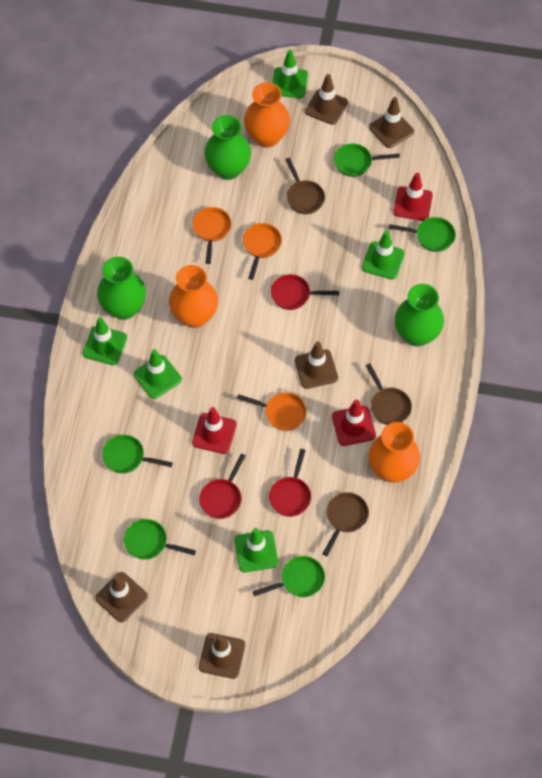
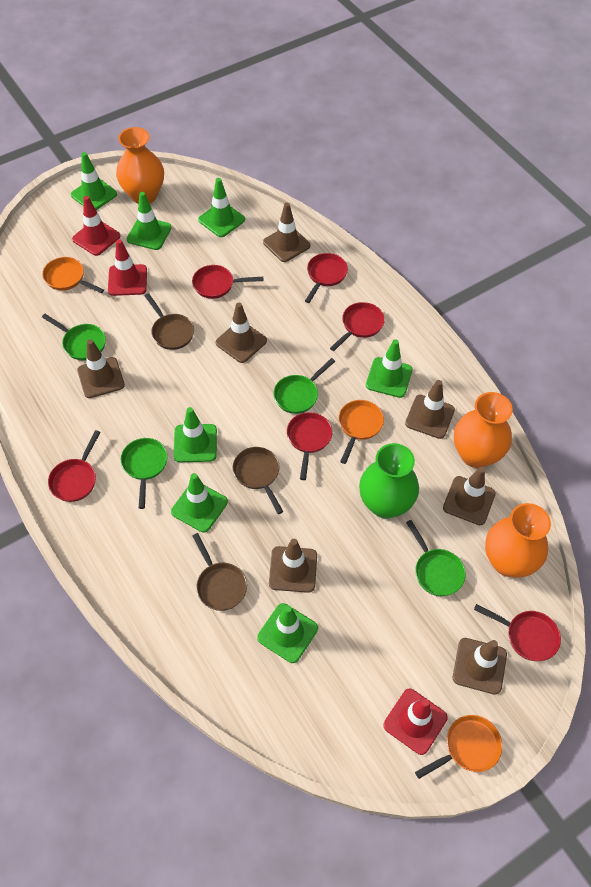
brown traffic cone: 5 -> 7
green pan: 5 -> 4
green traffic cone: 5 -> 7
green vase: 3 -> 1
red pan: 3 -> 6

